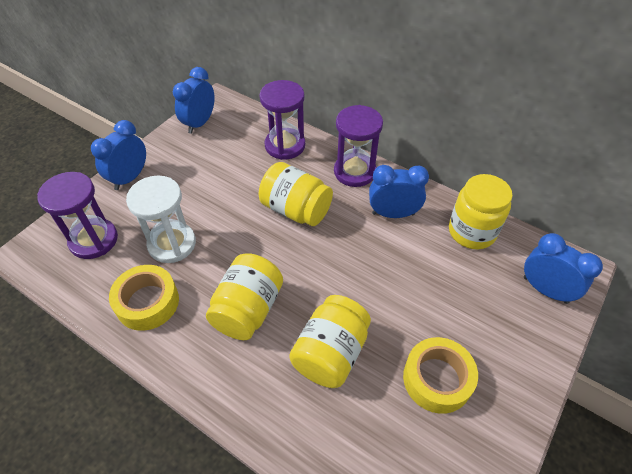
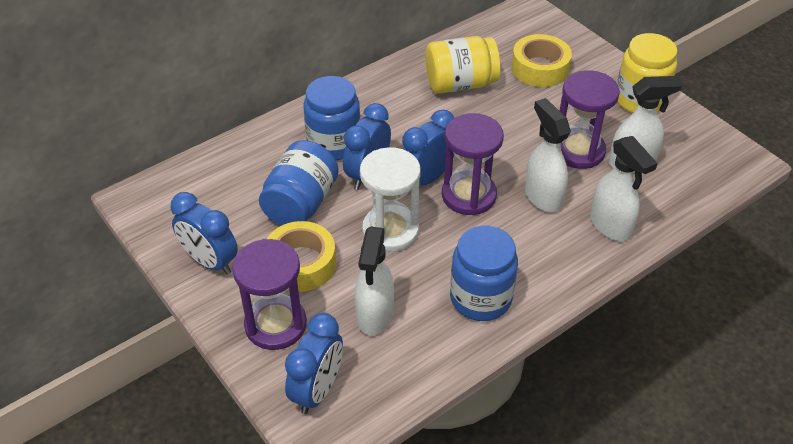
blue jar: 0 -> 3
white spray bottle: 0 -> 4
yellow jar: 4 -> 2

